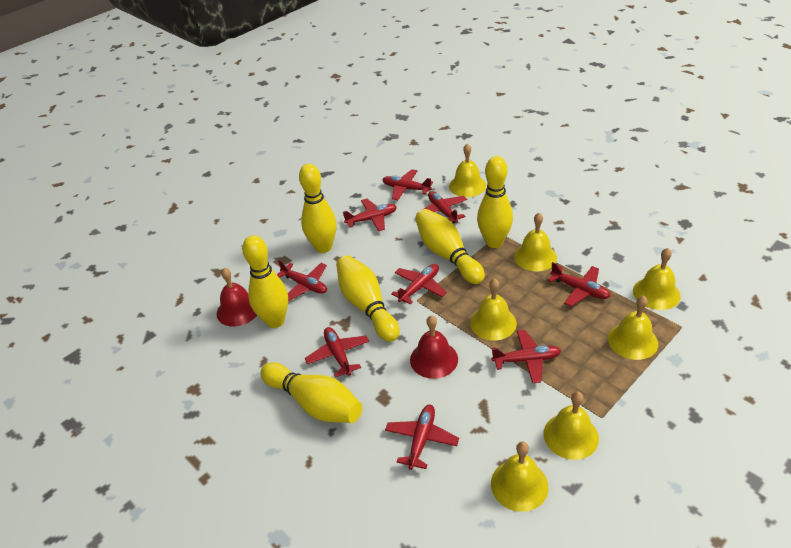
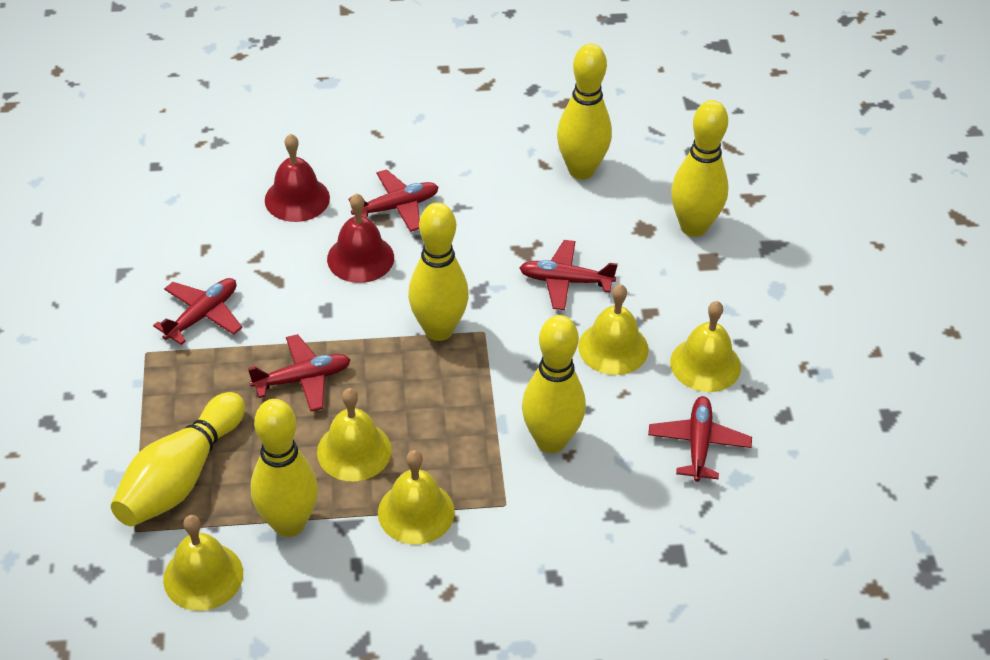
red plane: 9 -> 5
yellow bell: 7 -> 5

